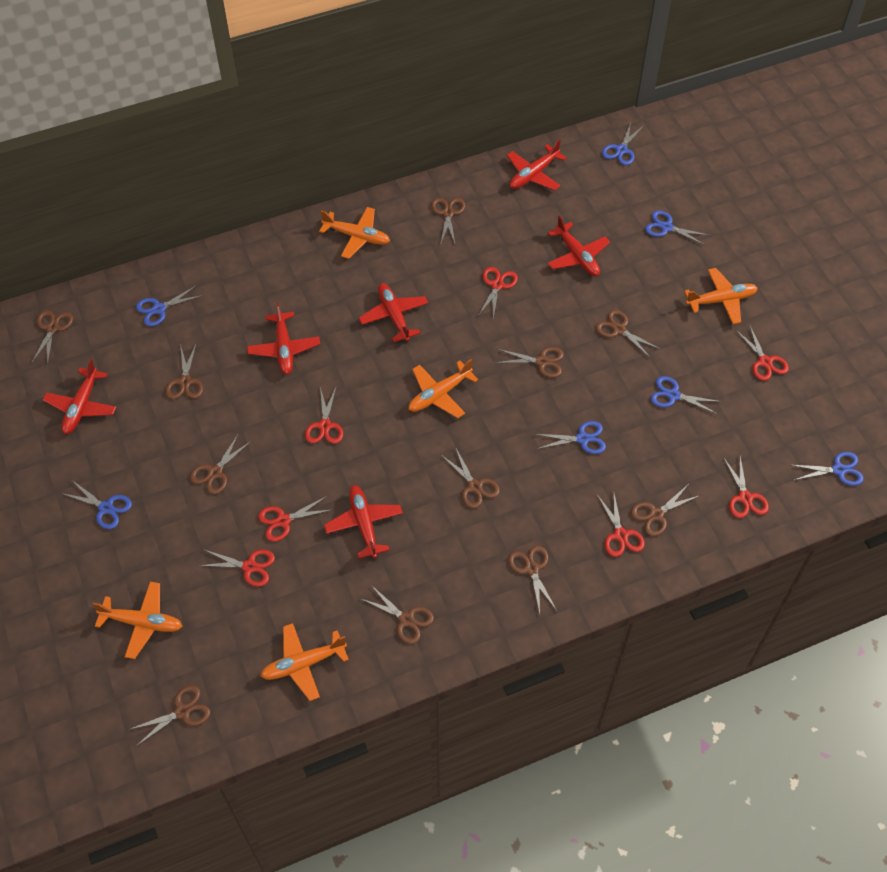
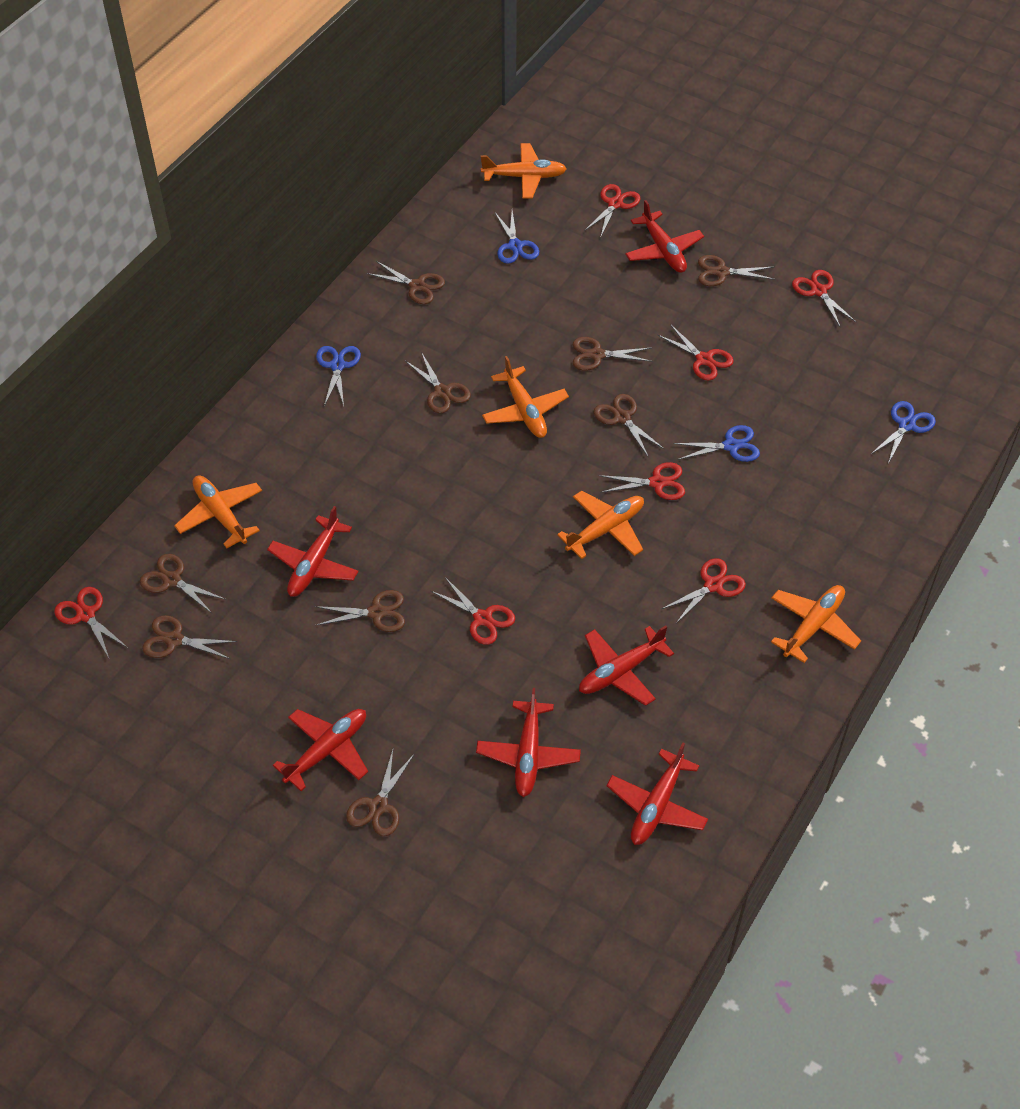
blue scissors: 7 -> 4
brown scissors: 11 -> 9

